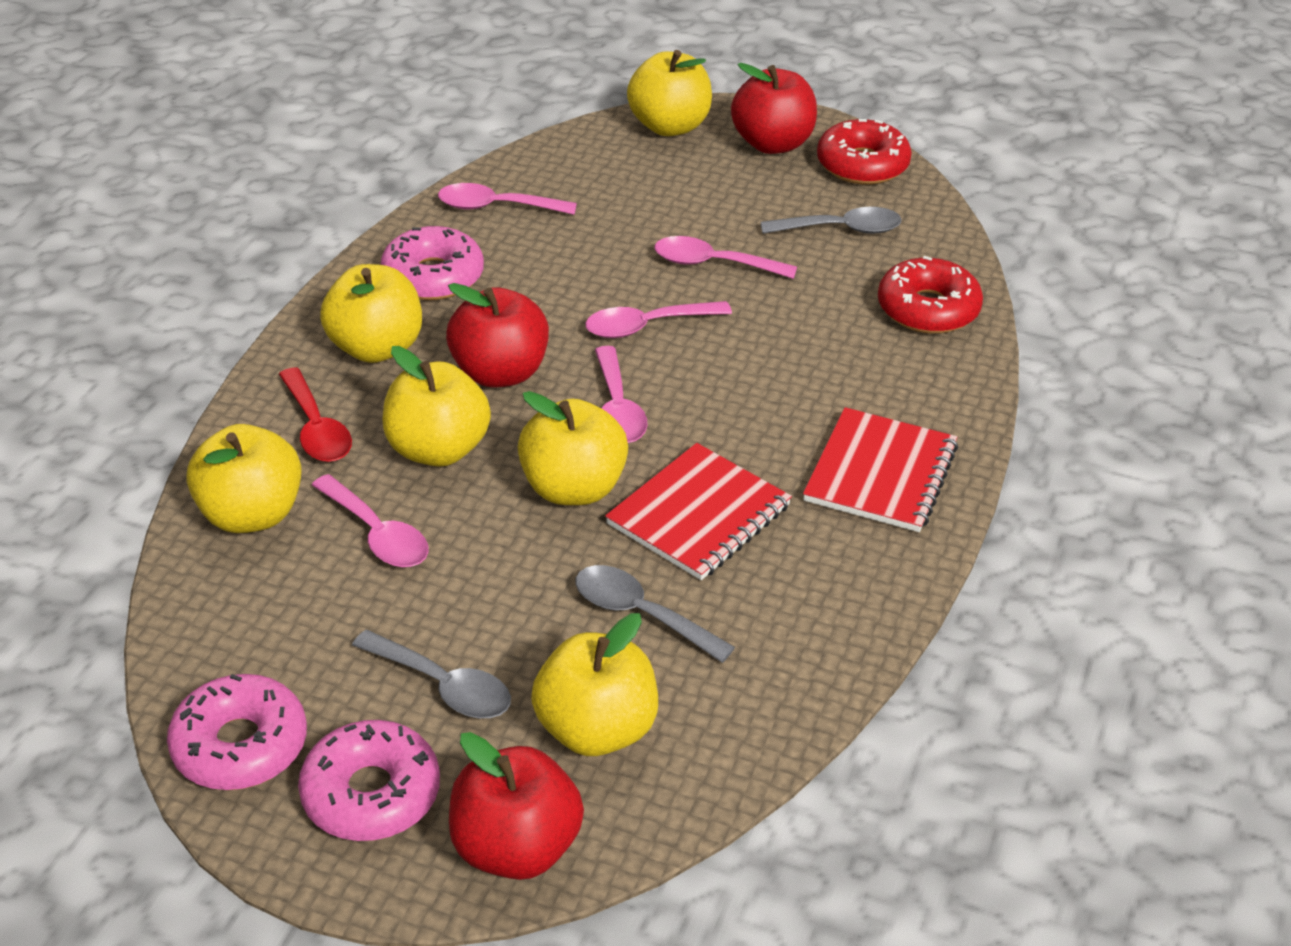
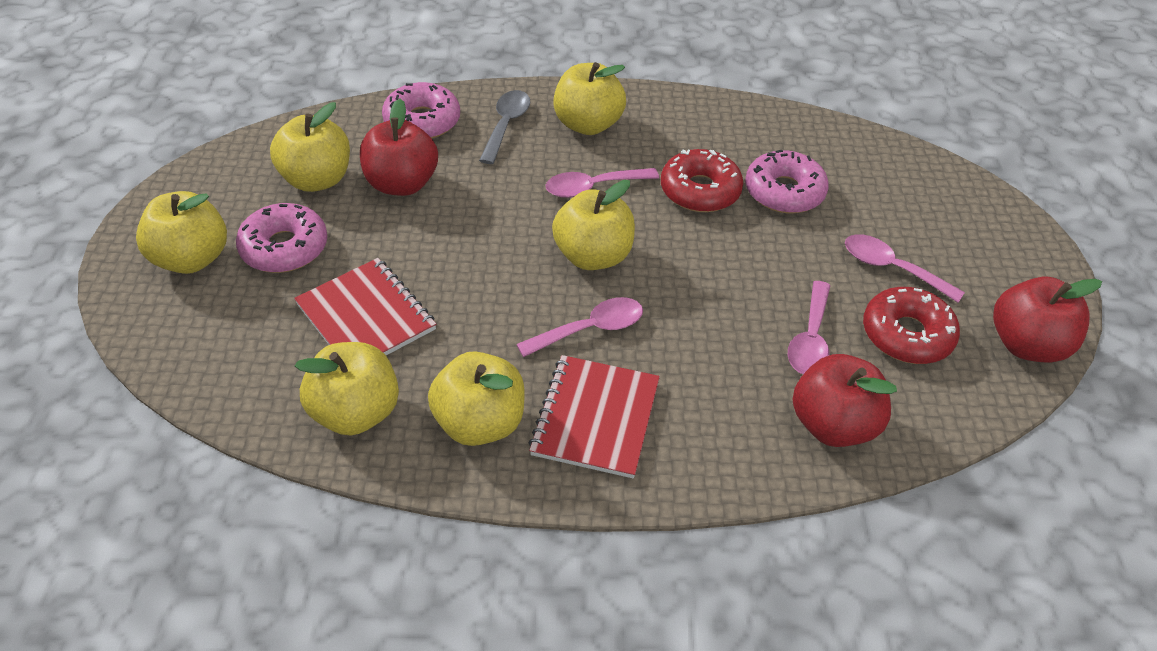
grey spoon: 3 -> 1
pink spoon: 5 -> 4
red spoon: 1 -> 0

